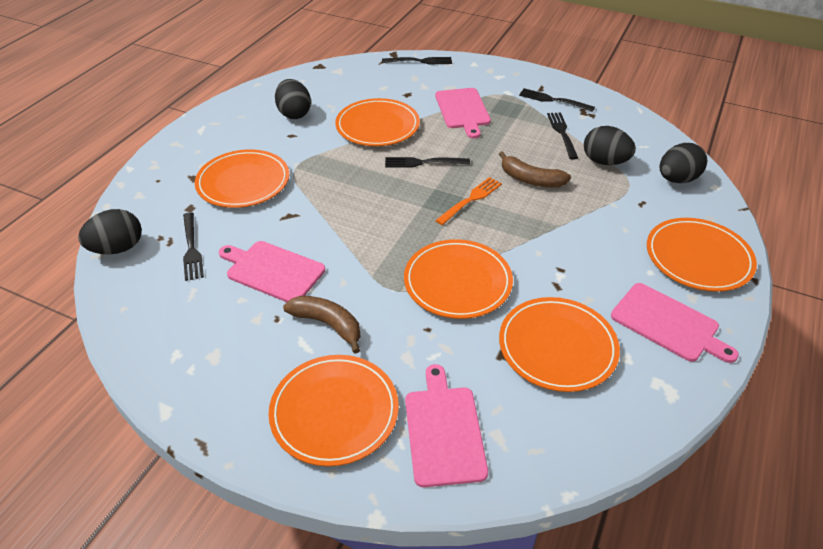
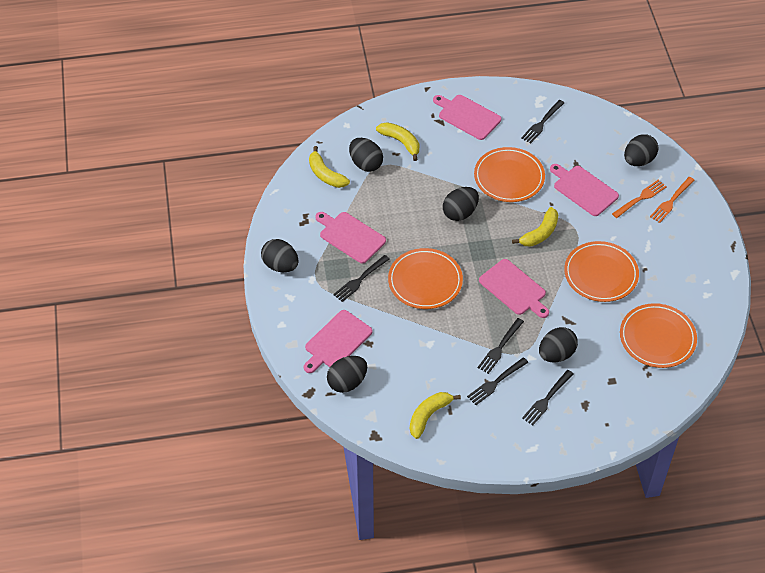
black egg: 4 -> 6
brown banana: 2 -> 0
orange fork: 1 -> 2
orange plate: 6 -> 4
pink cutting board: 4 -> 5
yellow banana: 0 -> 4

